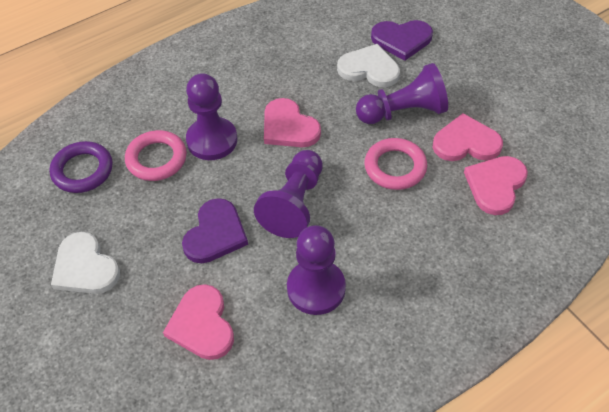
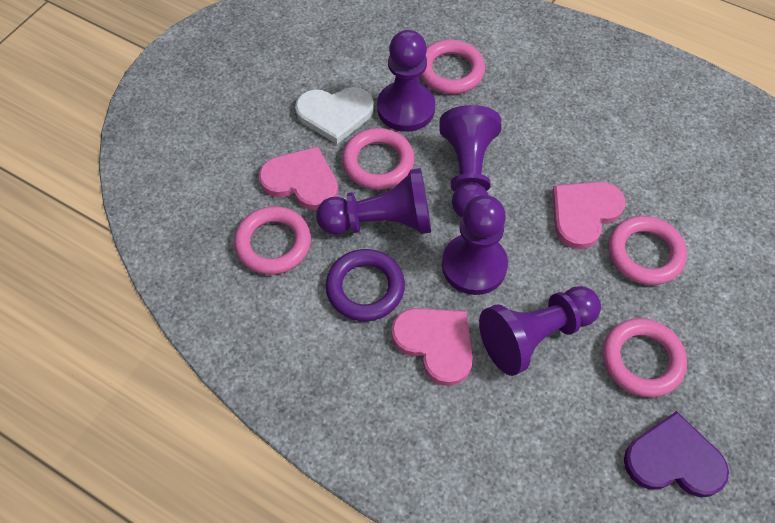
pink heart: 4 -> 3
pink ring: 2 -> 5
purple heart: 2 -> 1
purple pawn: 4 -> 5
white heart: 2 -> 1

